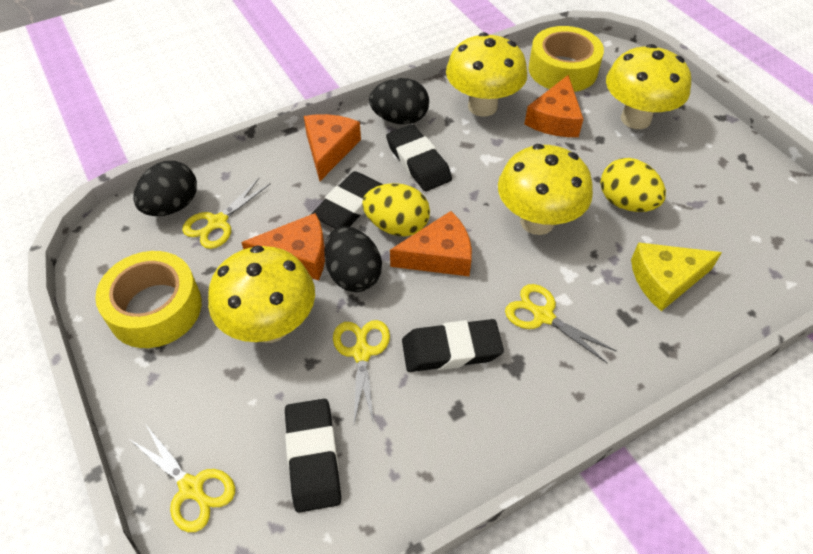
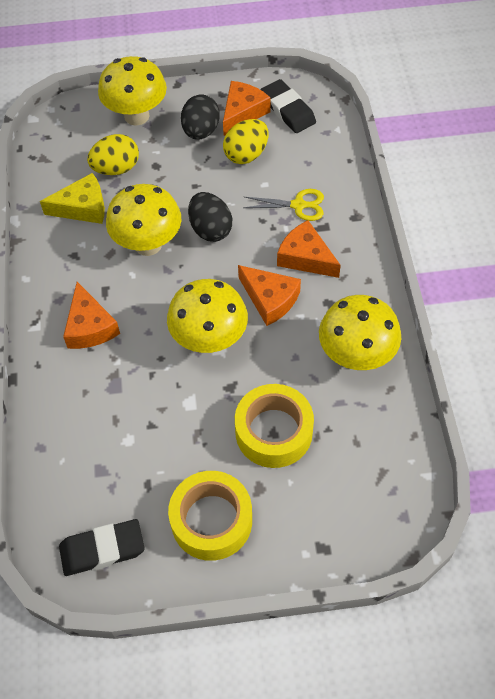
black egg: 3 -> 2
black eraser: 4 -> 2
yellow scissors: 4 -> 1

